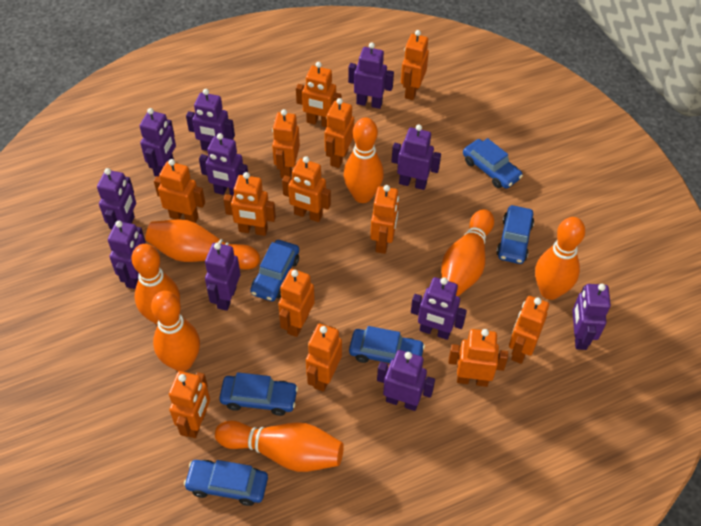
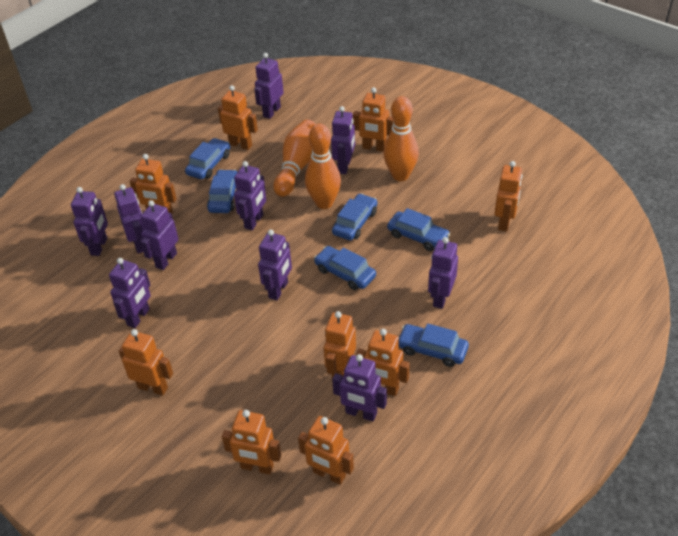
orange bowling pin: 7 -> 3
orange robot: 13 -> 9
purple robot: 11 -> 10

